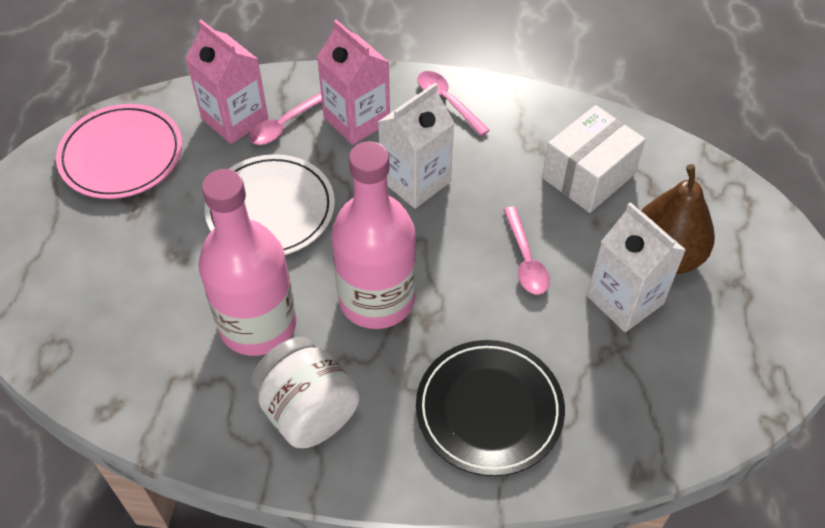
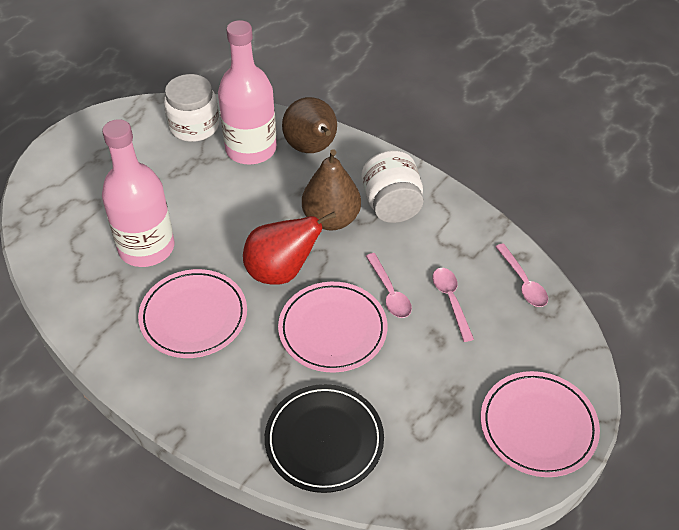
brown pear: 1 -> 2
pink carton: 2 -> 0
pink plate: 1 -> 3
red pear: 0 -> 1
white box: 1 -> 0
white carton: 2 -> 0
white jar: 1 -> 2
white plate: 1 -> 0

